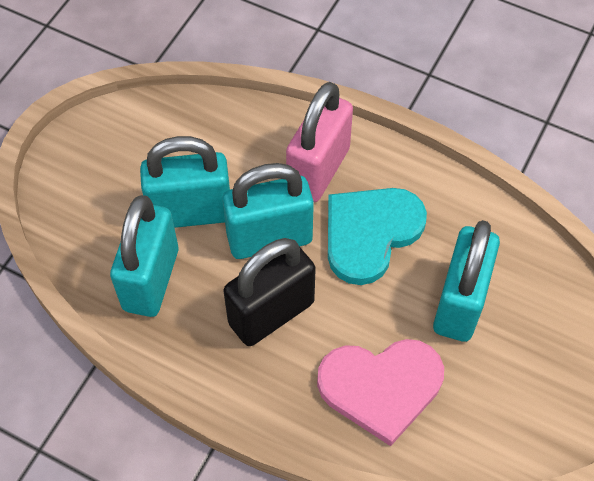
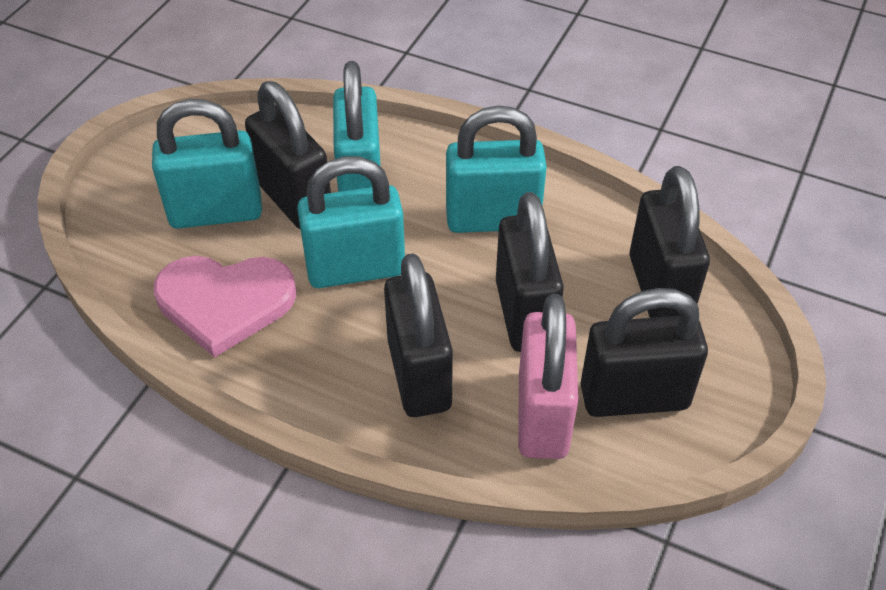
black padlock: 1 -> 5
turquoise heart: 1 -> 0

